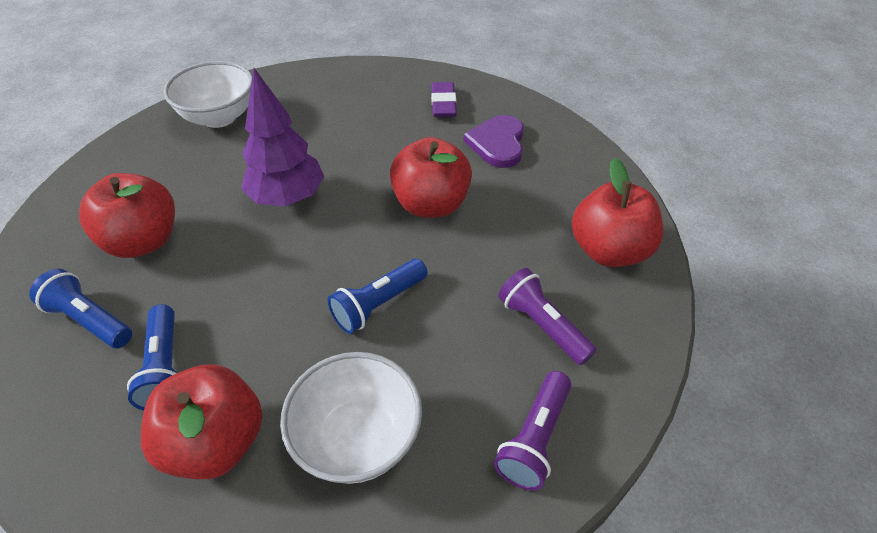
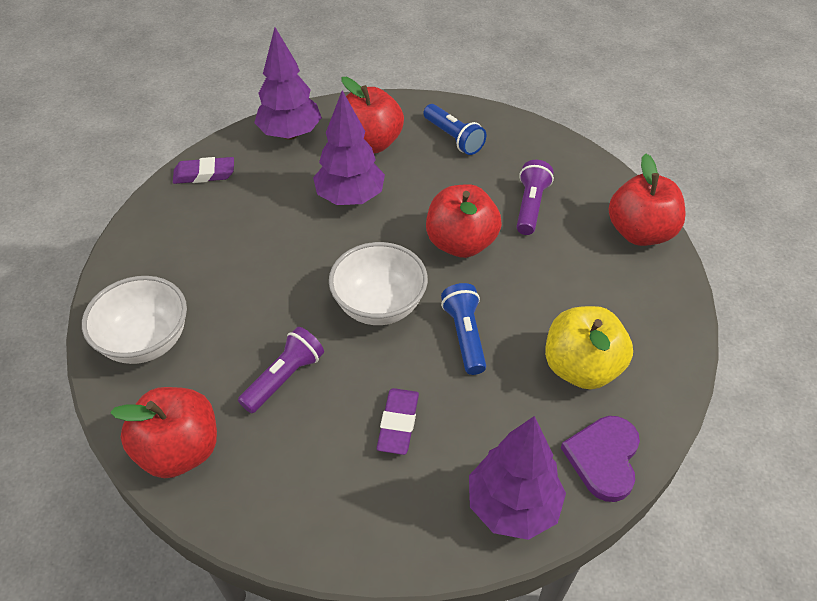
blue flashlight: 3 -> 2
purple eraser: 1 -> 2
purple tree: 1 -> 3
yellow apple: 0 -> 1

